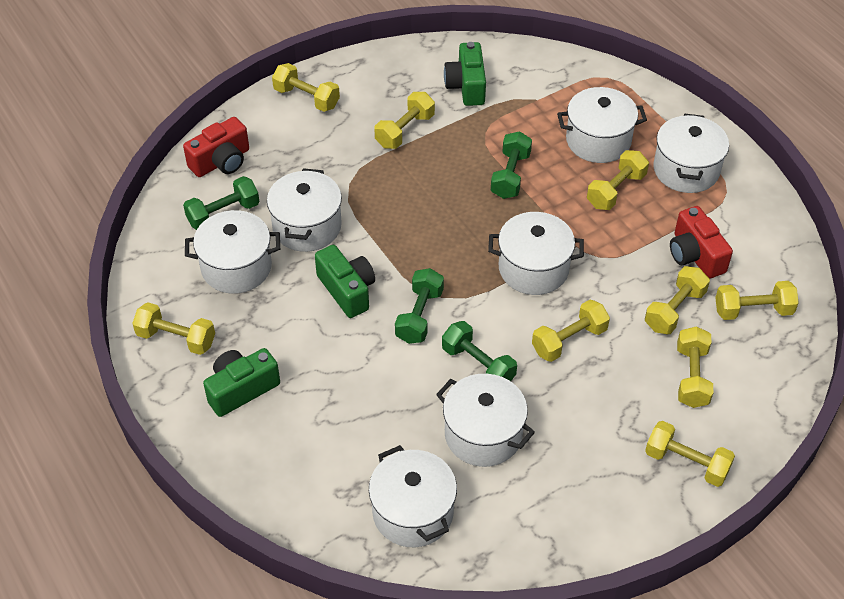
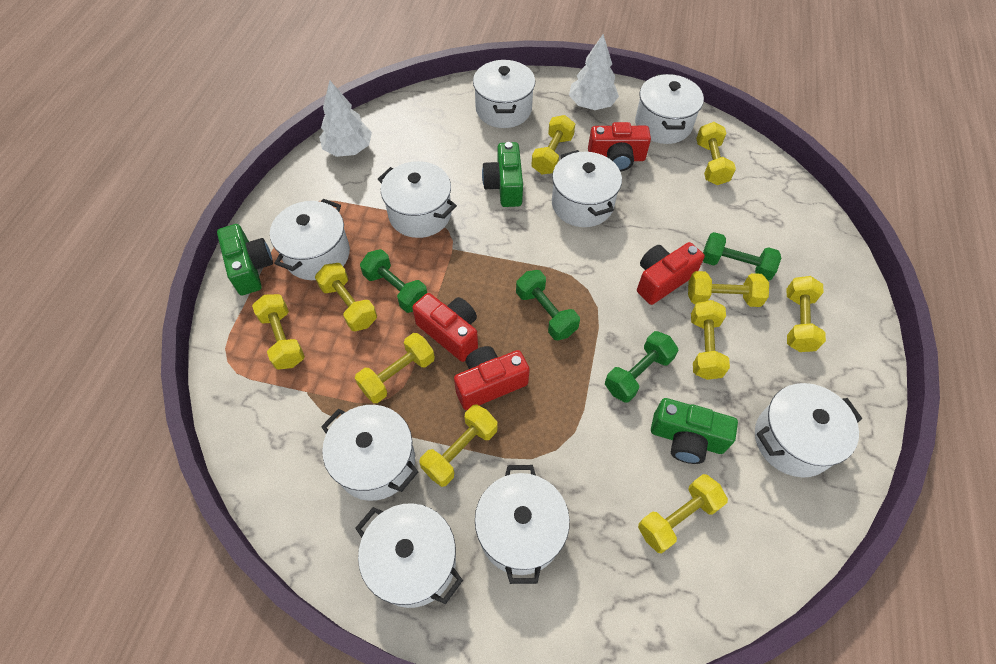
red camera: 2 -> 4
white pot: 7 -> 9
white tree: 0 -> 2
yellow dumbbell: 9 -> 10

